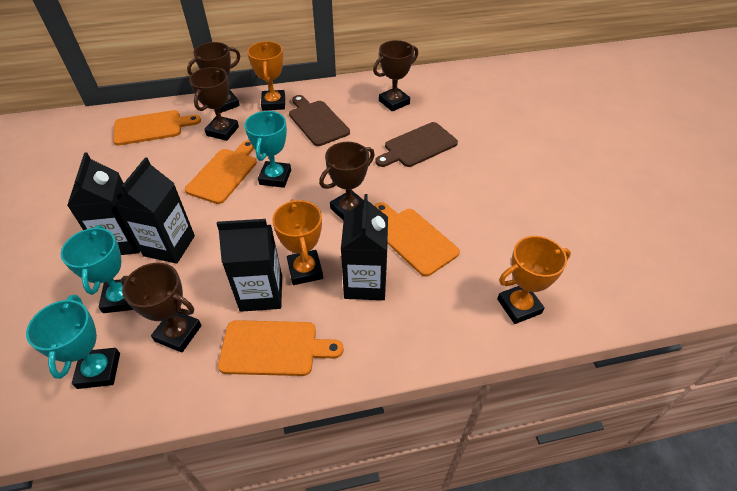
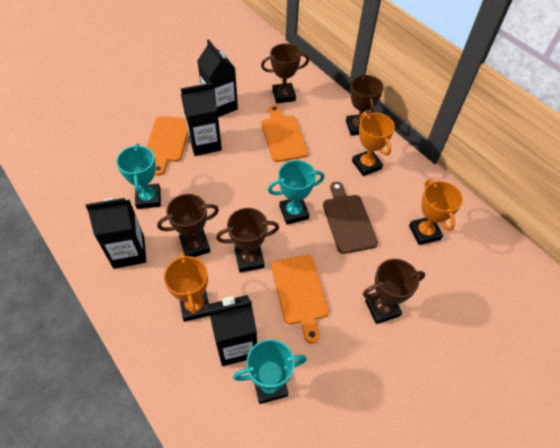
brown cutting board: 2 -> 1
orange cutting board: 4 -> 3

